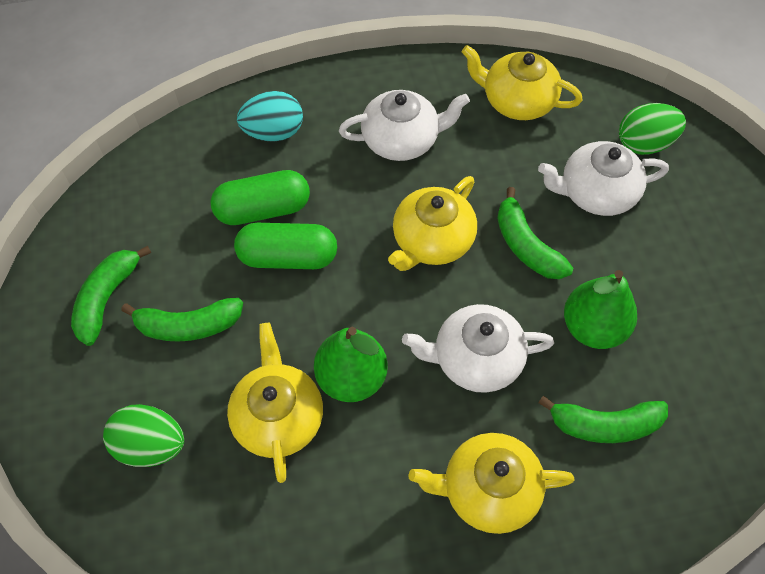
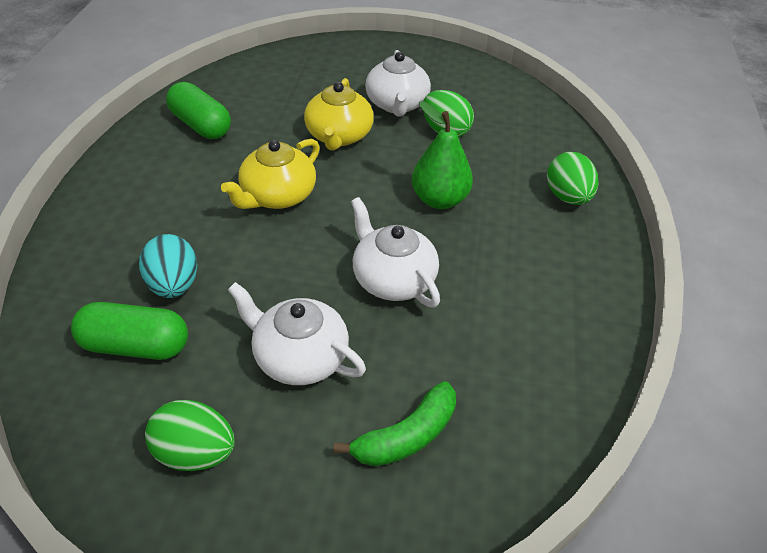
green banana: 4 -> 1
green egg: 2 -> 3
green pear: 2 -> 1
yellow teapot: 4 -> 2

